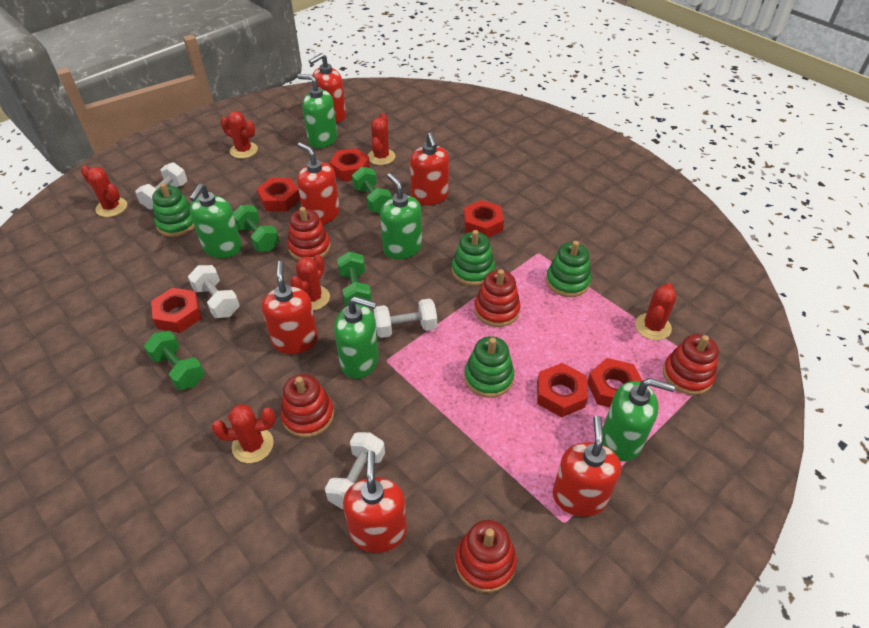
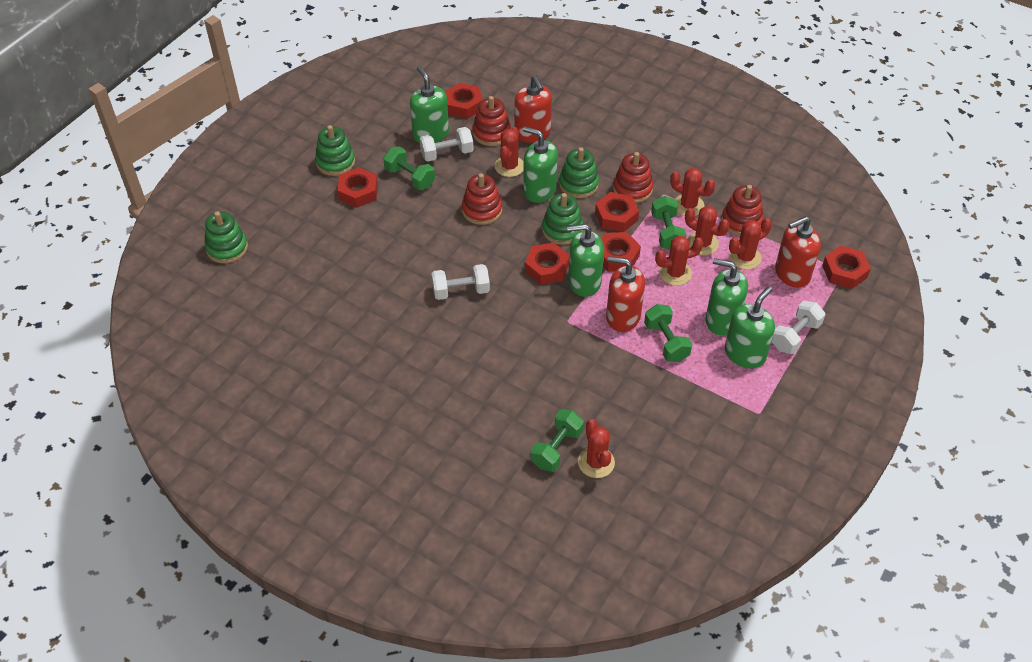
red soap dispenser: 6 -> 3
red stacking toy: 5 -> 4
white dumbbell: 4 -> 3

